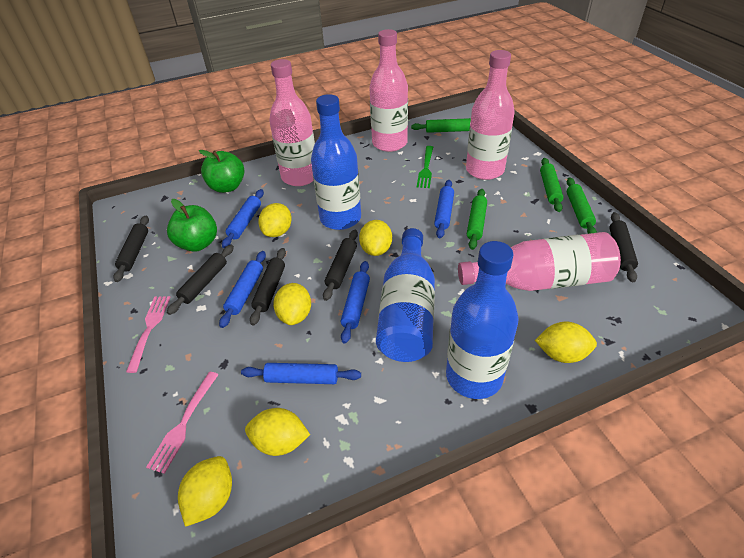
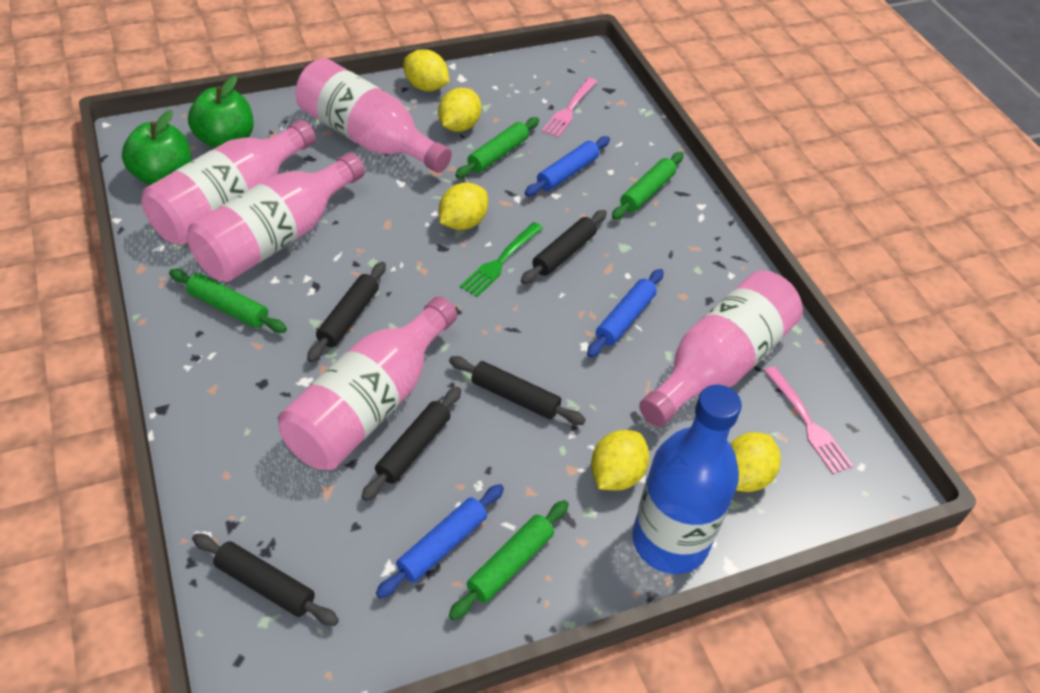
blue bottle: 3 -> 1
blue rolling pin: 5 -> 3
pink bottle: 4 -> 5
yellow lemon: 6 -> 5

